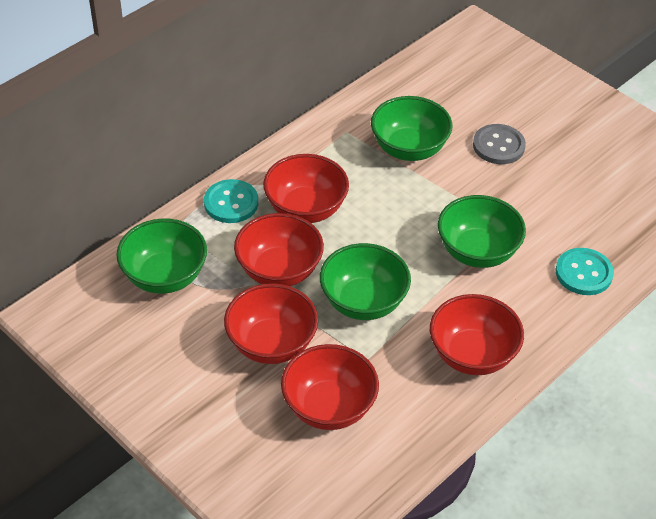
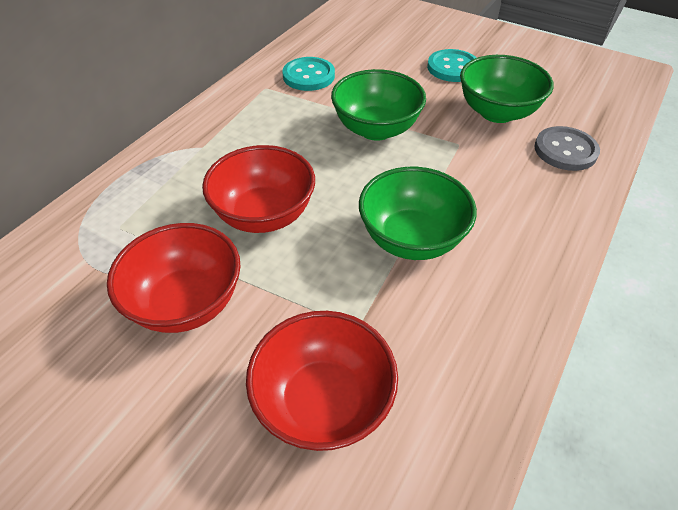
green bowl: 4 -> 3
red bowl: 5 -> 3

